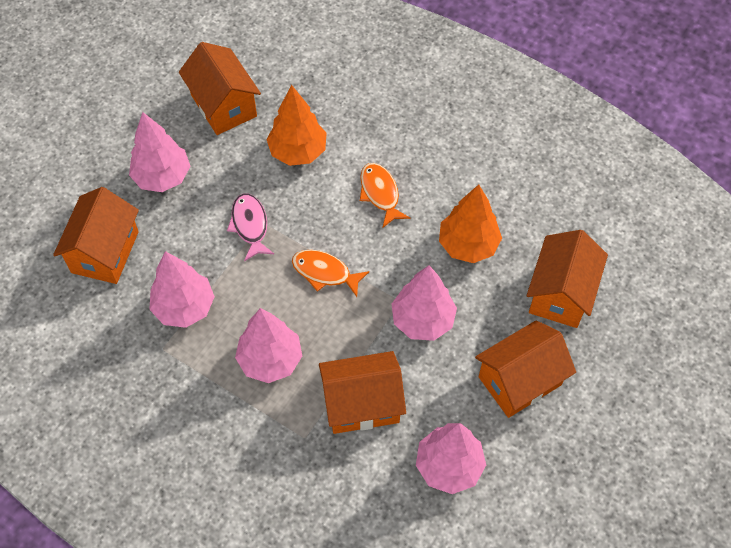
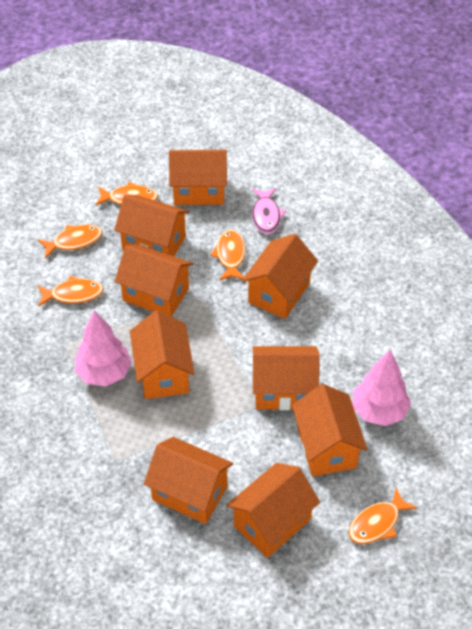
orange fish: 2 -> 5
orange house: 5 -> 9
orange tree: 2 -> 0
pink tree: 5 -> 2

